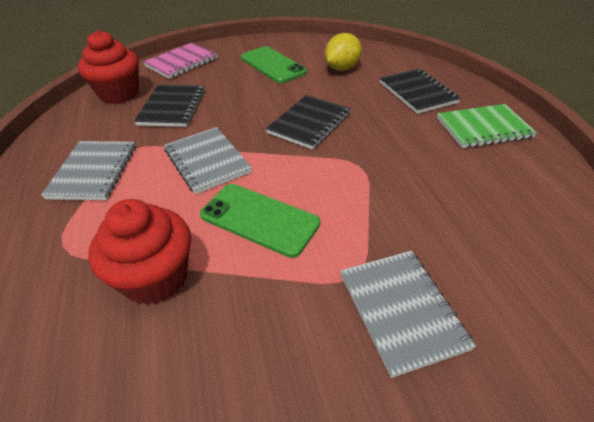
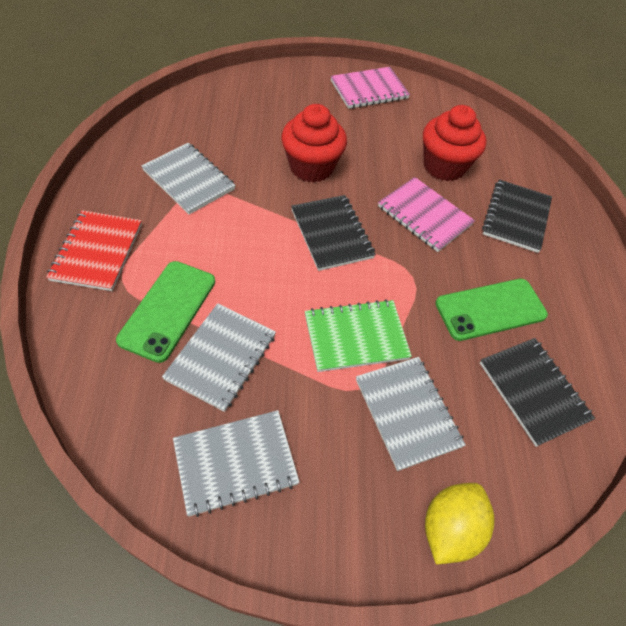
grey notebook: 3 -> 4
pink notebook: 1 -> 2
red notebook: 0 -> 1

